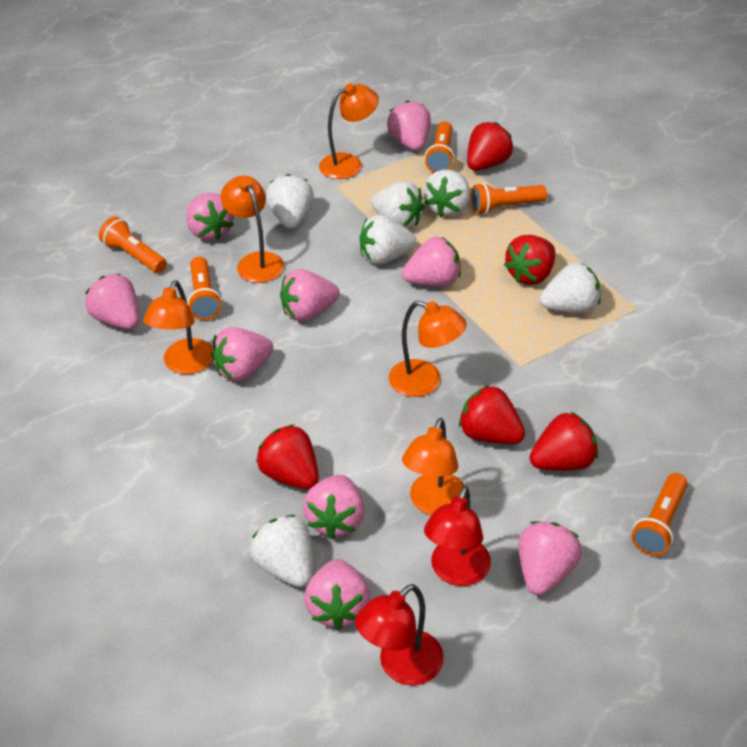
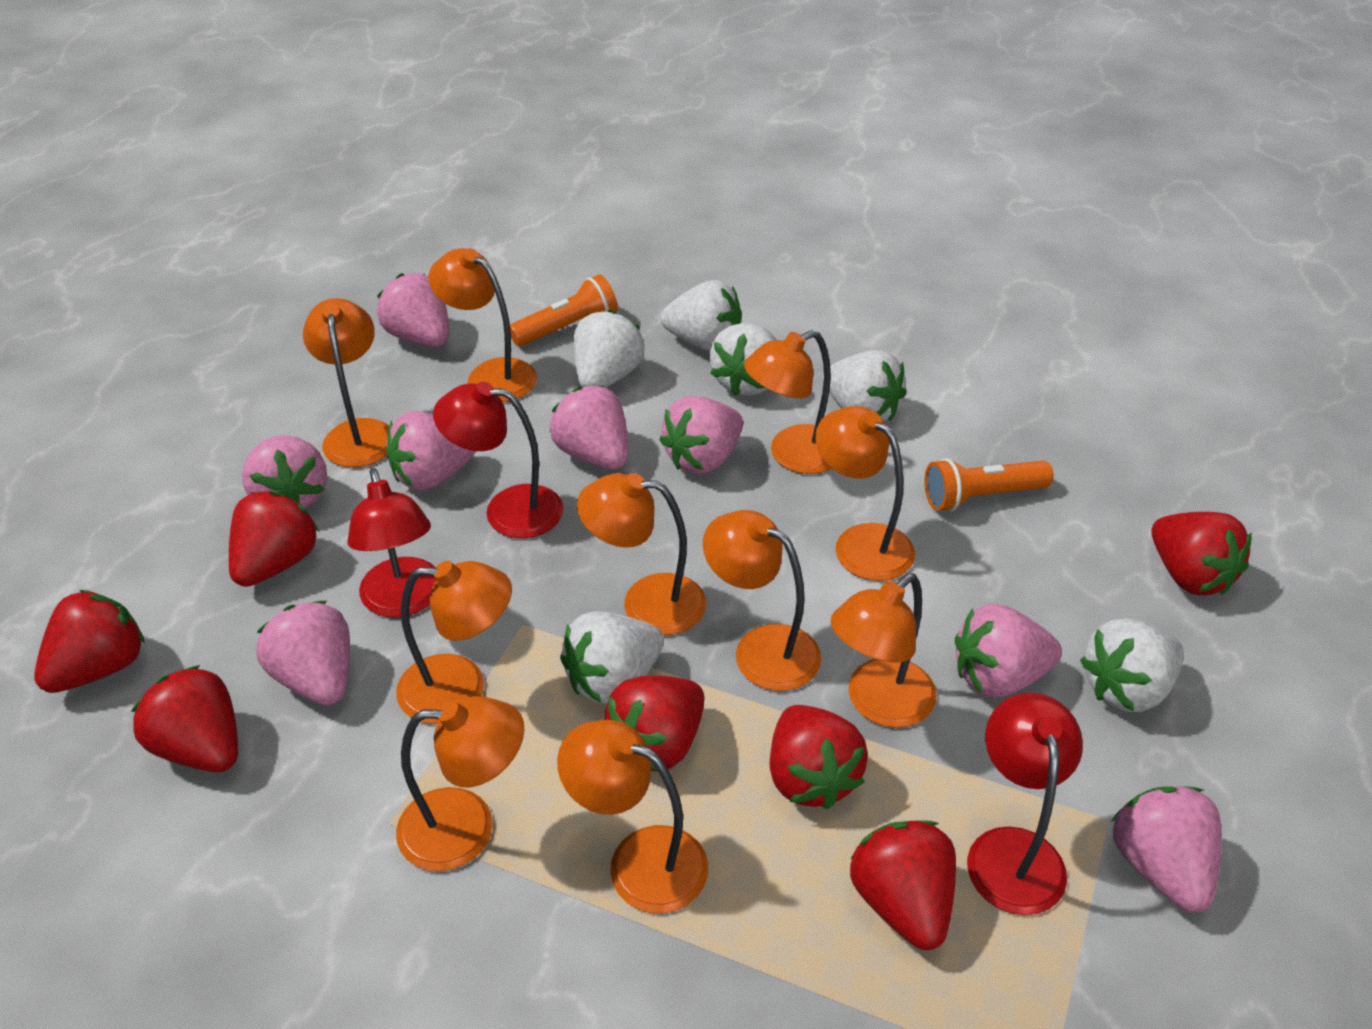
orange flashlight: 5 -> 2
orange lamp: 5 -> 10
pink strawberry: 9 -> 8
red lamp: 2 -> 3
red strawberry: 5 -> 7

